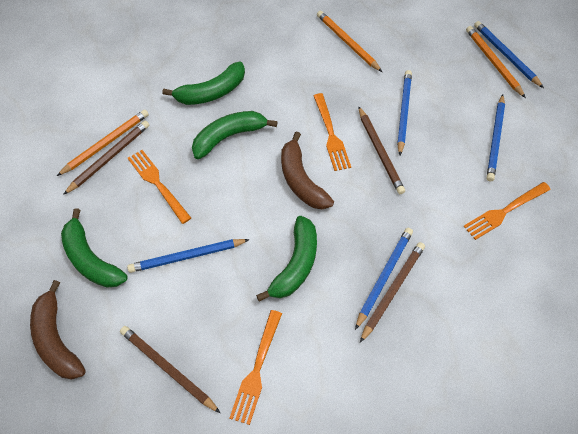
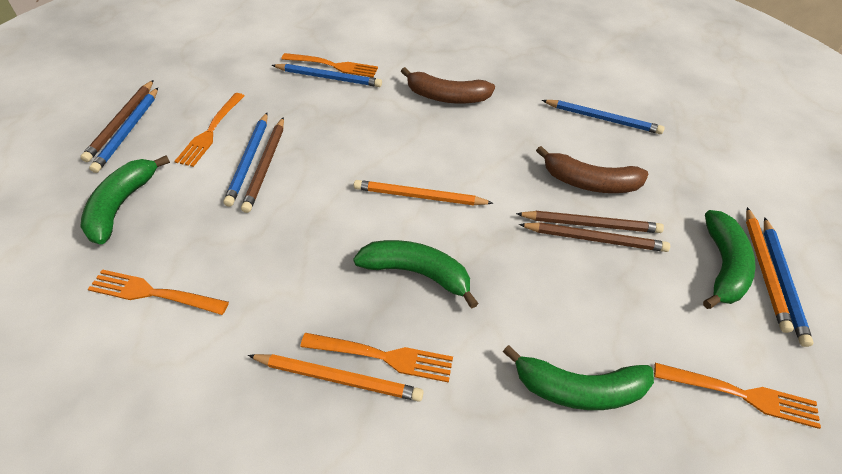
orange fork: 4 -> 5

